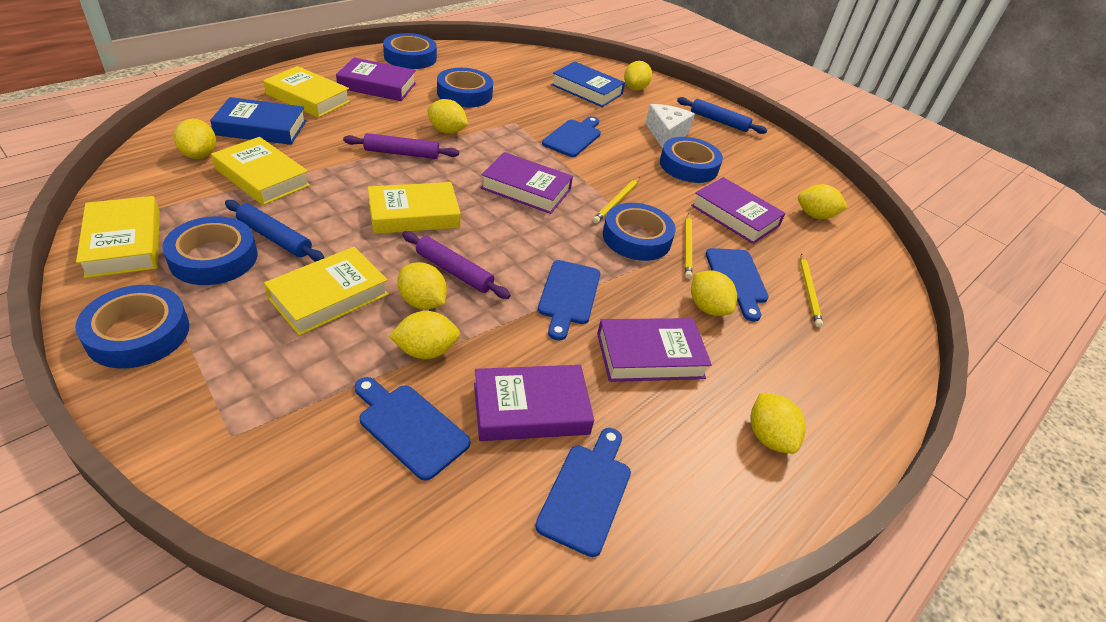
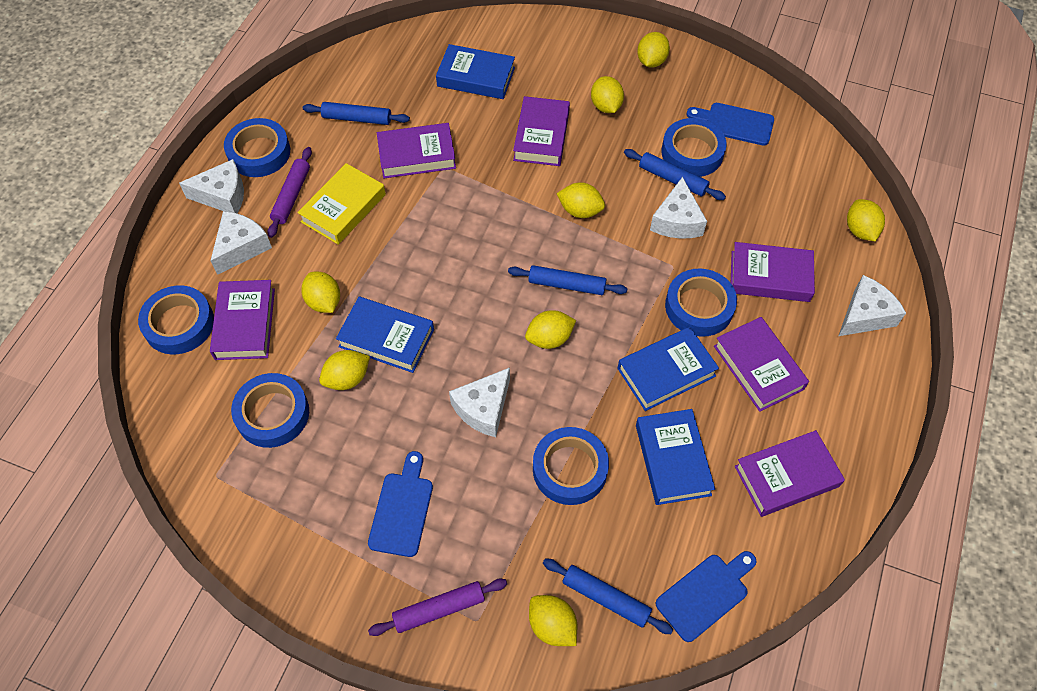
blue book: 2 -> 4
blue cutting board: 5 -> 3
blue rolling pin: 2 -> 4
purple book: 5 -> 6
white cheese: 1 -> 5
yellow book: 5 -> 1
yellow pencil: 3 -> 0

